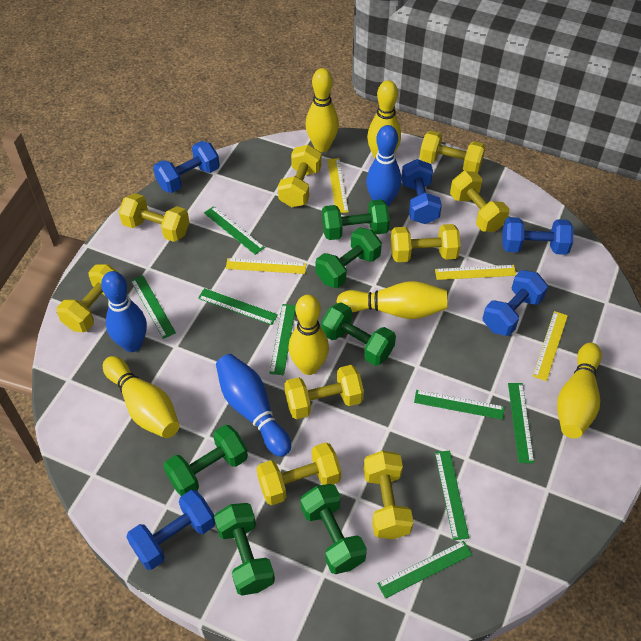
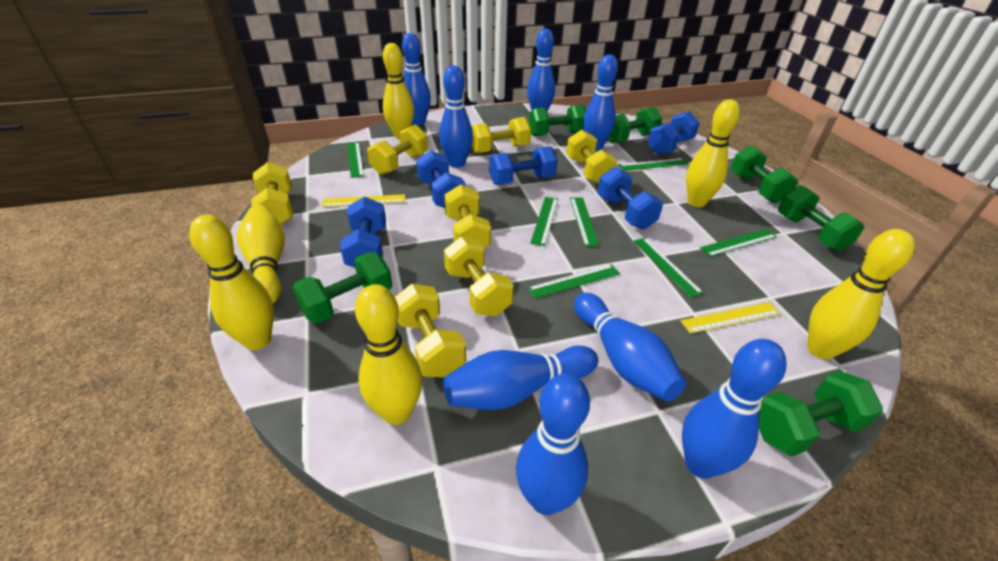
blue bowling pin: 3 -> 8
green ruler: 8 -> 7
yellow dumbbell: 9 -> 7
yellow ruler: 4 -> 2

